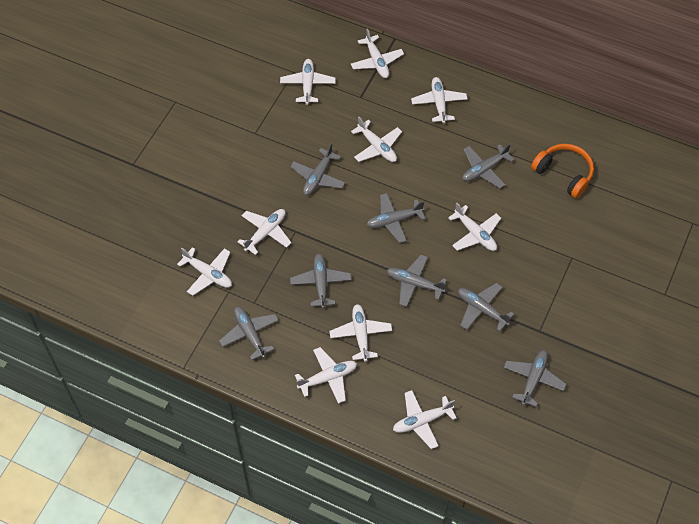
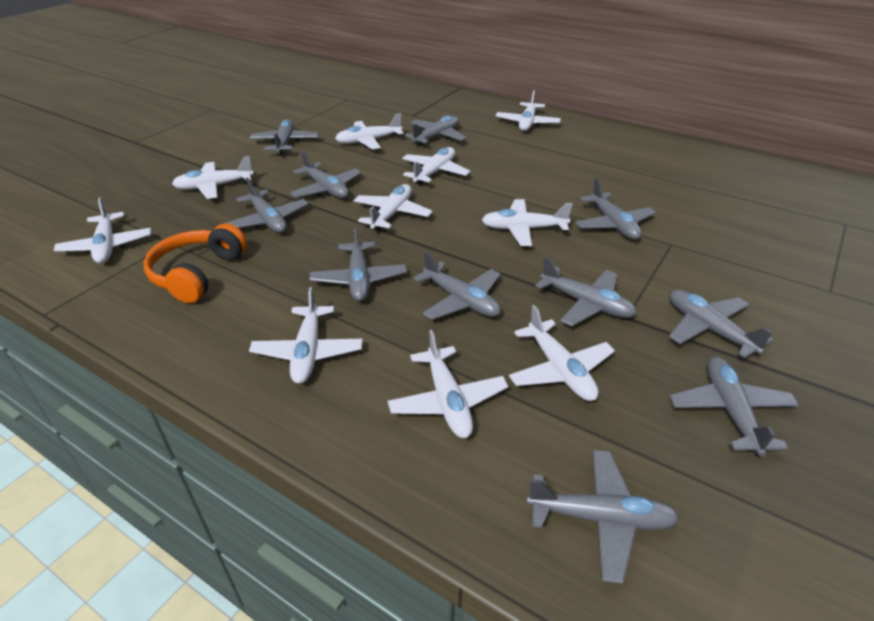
grey plane: 8 -> 11

